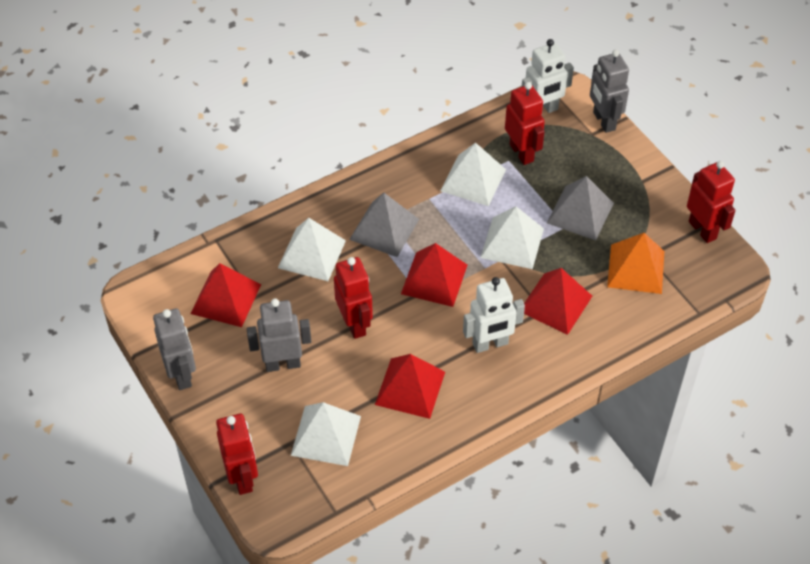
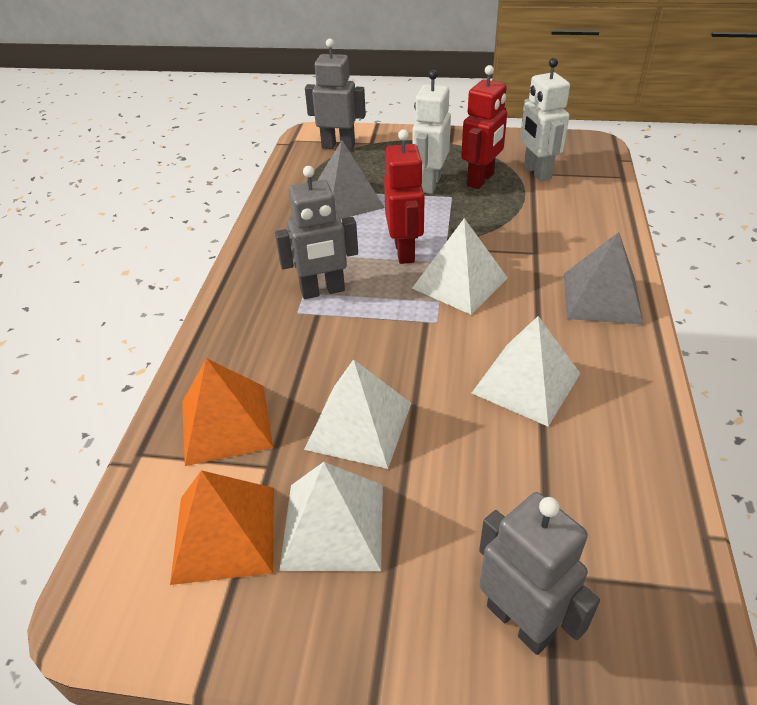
orange pyramid: 1 -> 2
red pyramid: 4 -> 0
red robot: 4 -> 2

